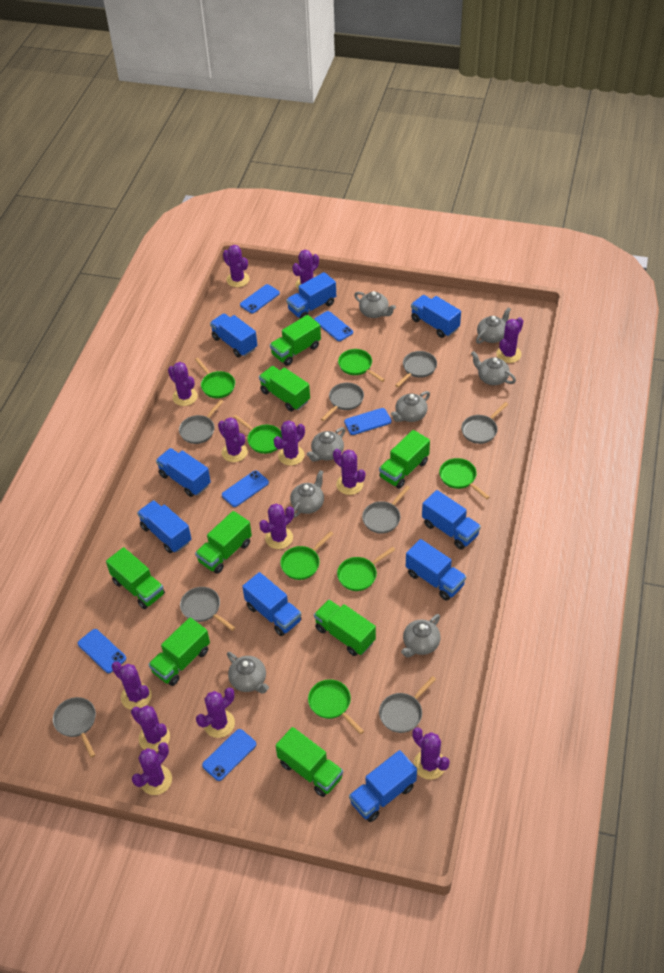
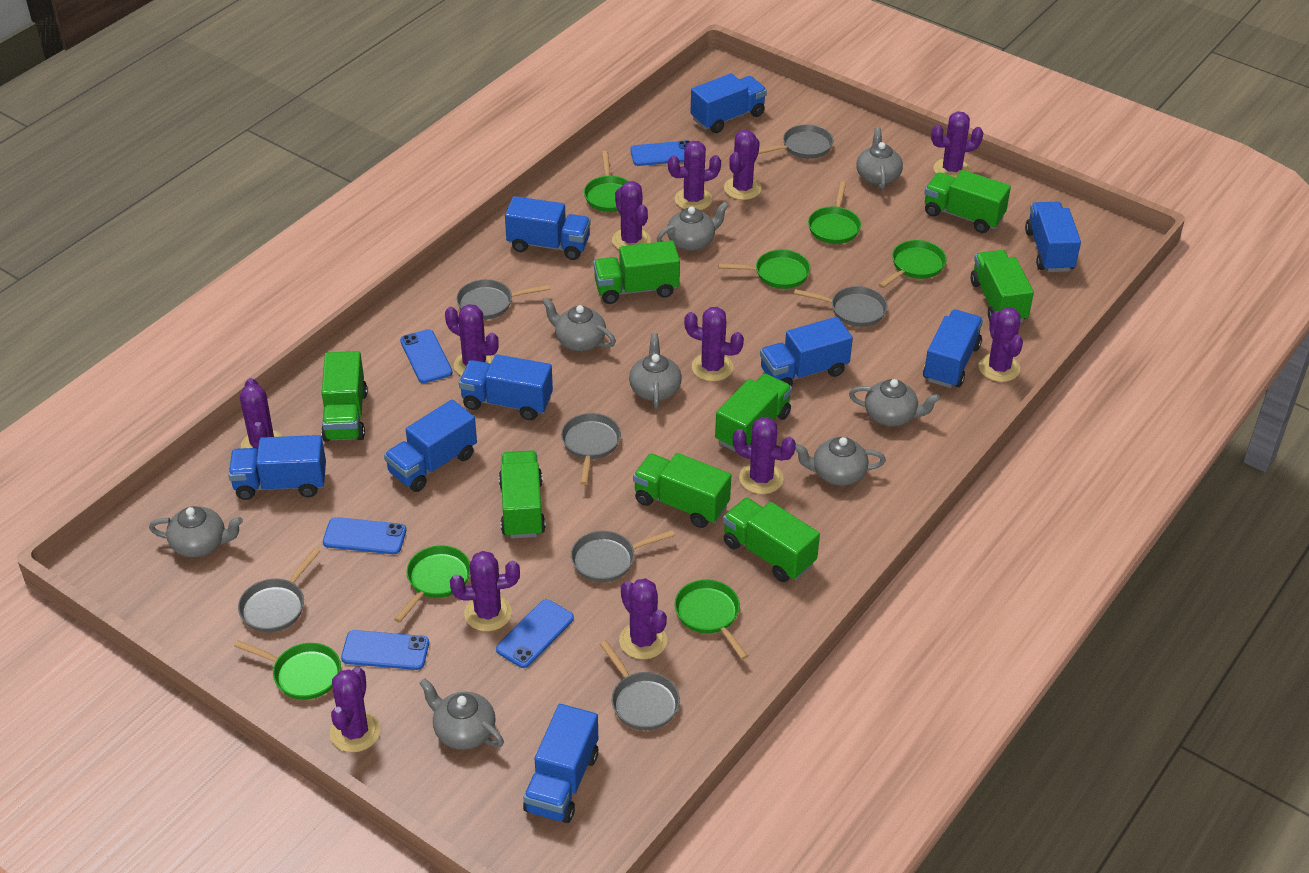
blue phone: 6 -> 5
grey pan: 8 -> 7
purple cactus: 13 -> 12

